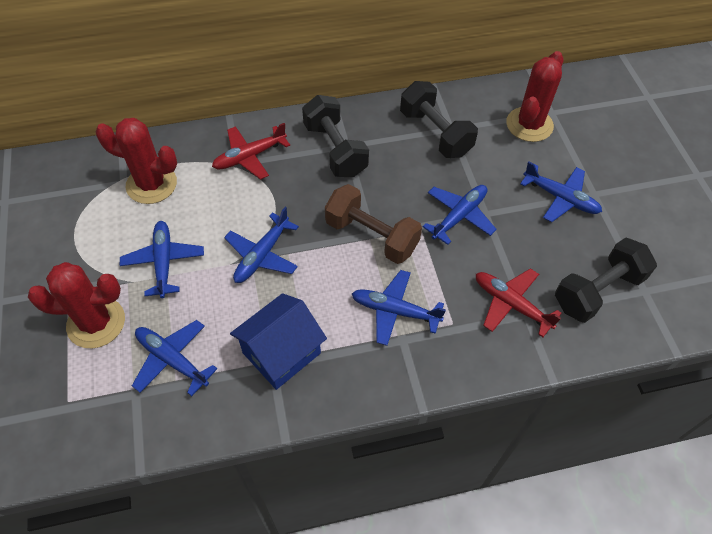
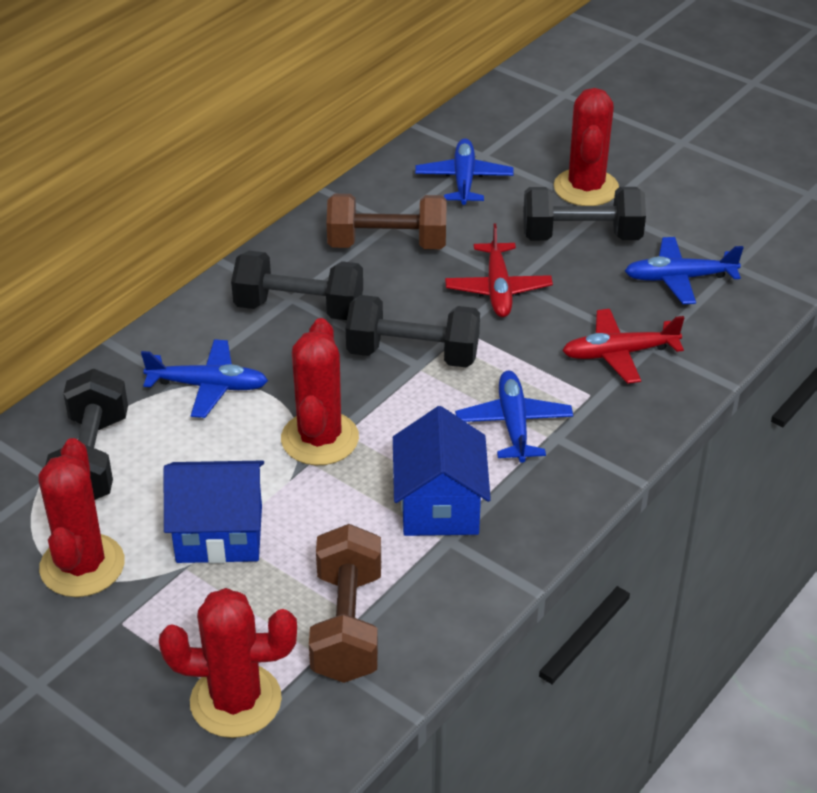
black dumbbell: 3 -> 4
blue house: 1 -> 2
blue plane: 6 -> 4
brown dumbbell: 1 -> 2
red cactus: 3 -> 4

